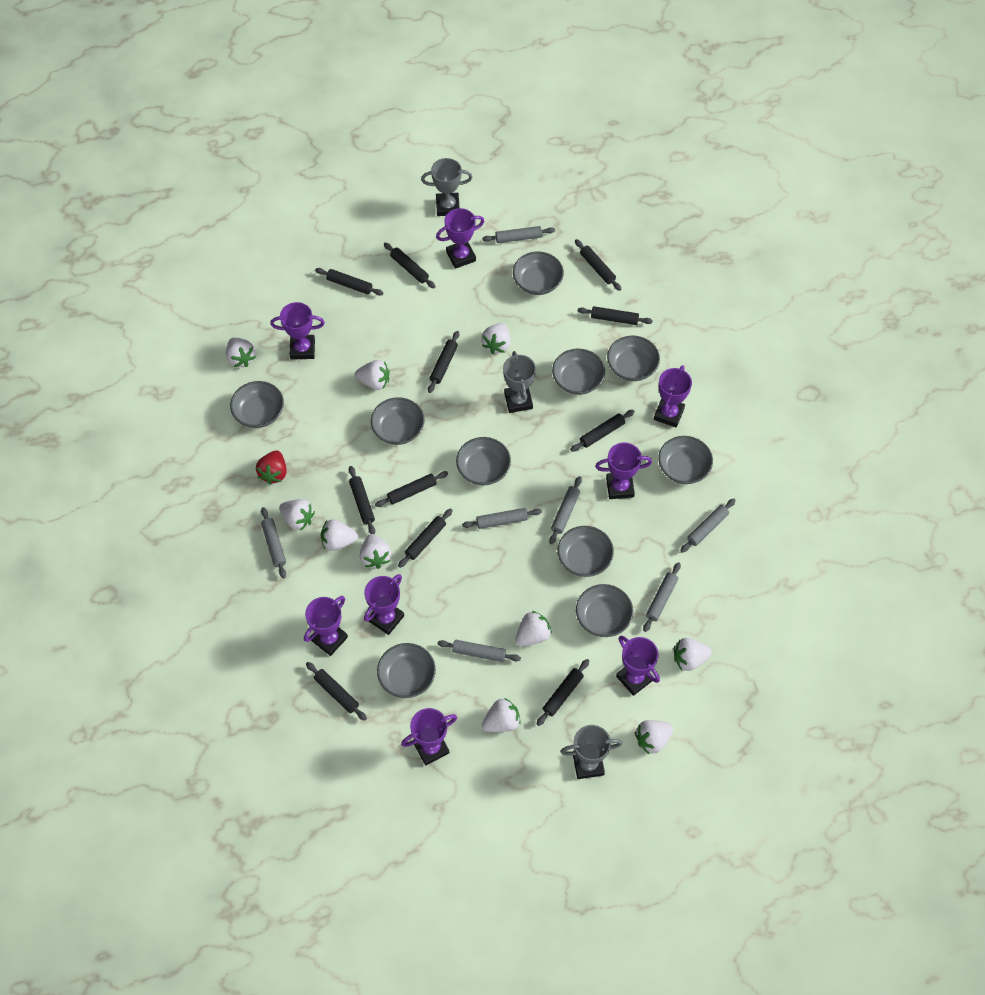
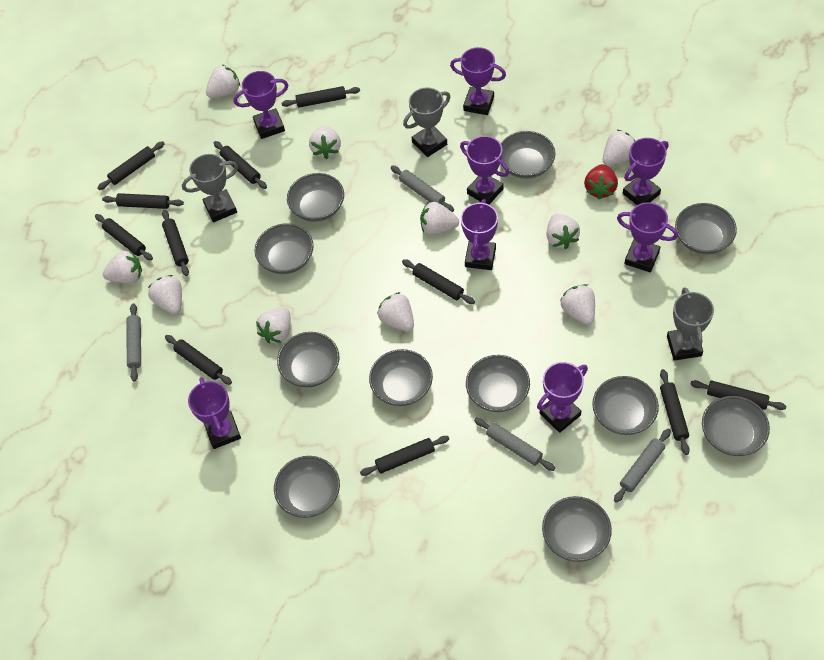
grey bowl: 10 -> 11
grey rolling pin: 7 -> 4

